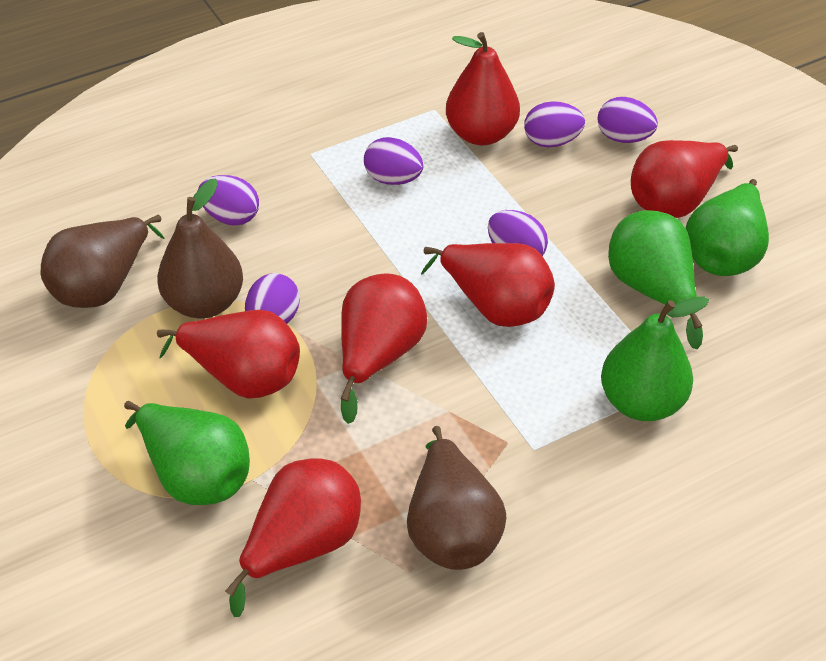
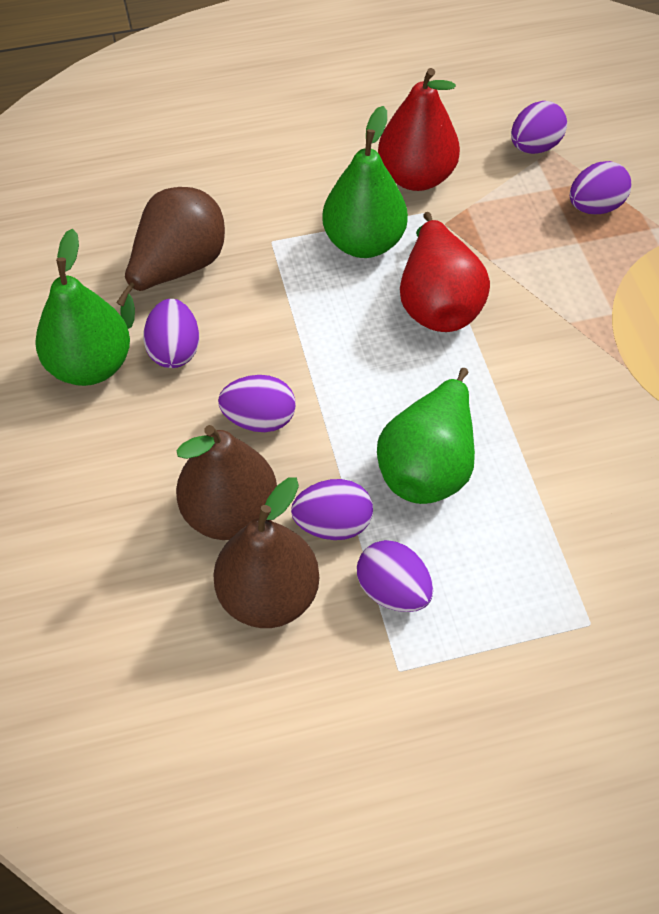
green pear: 4 -> 3
red pear: 6 -> 2

